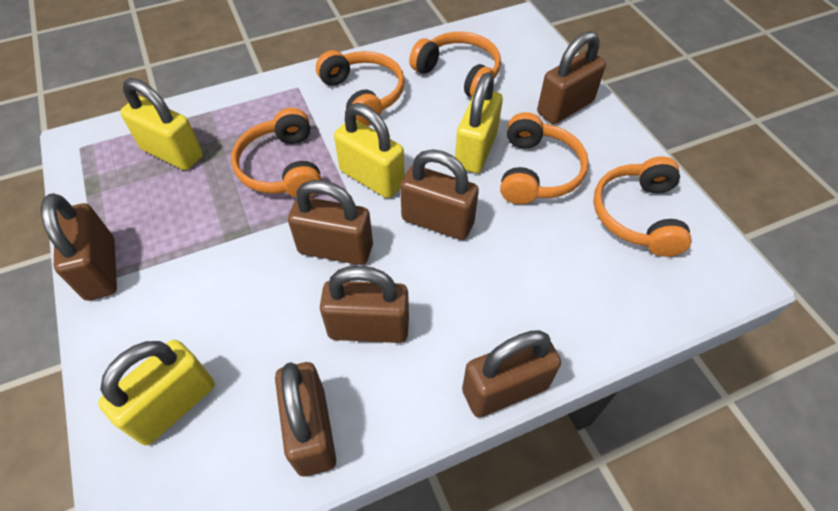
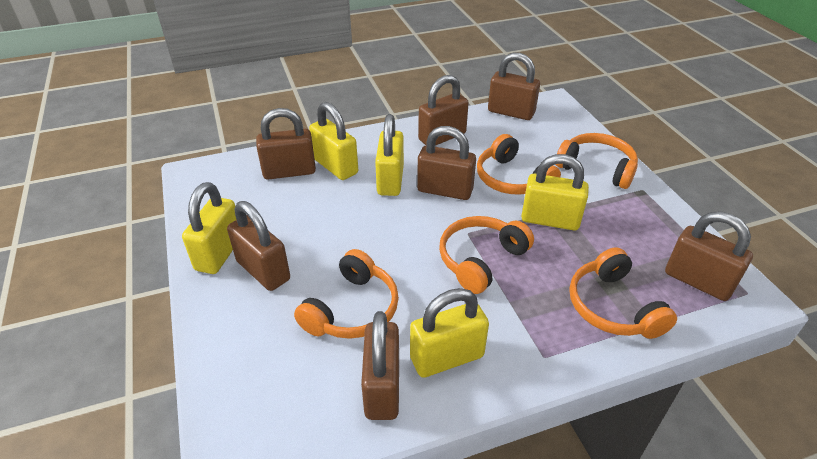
yellow padlock: 4 -> 5

